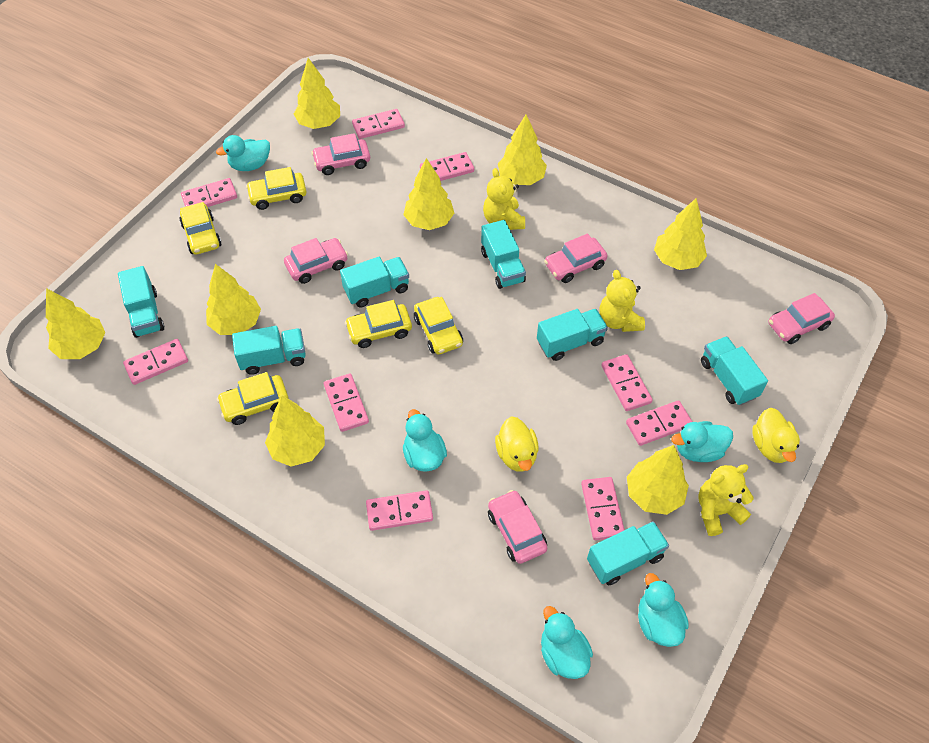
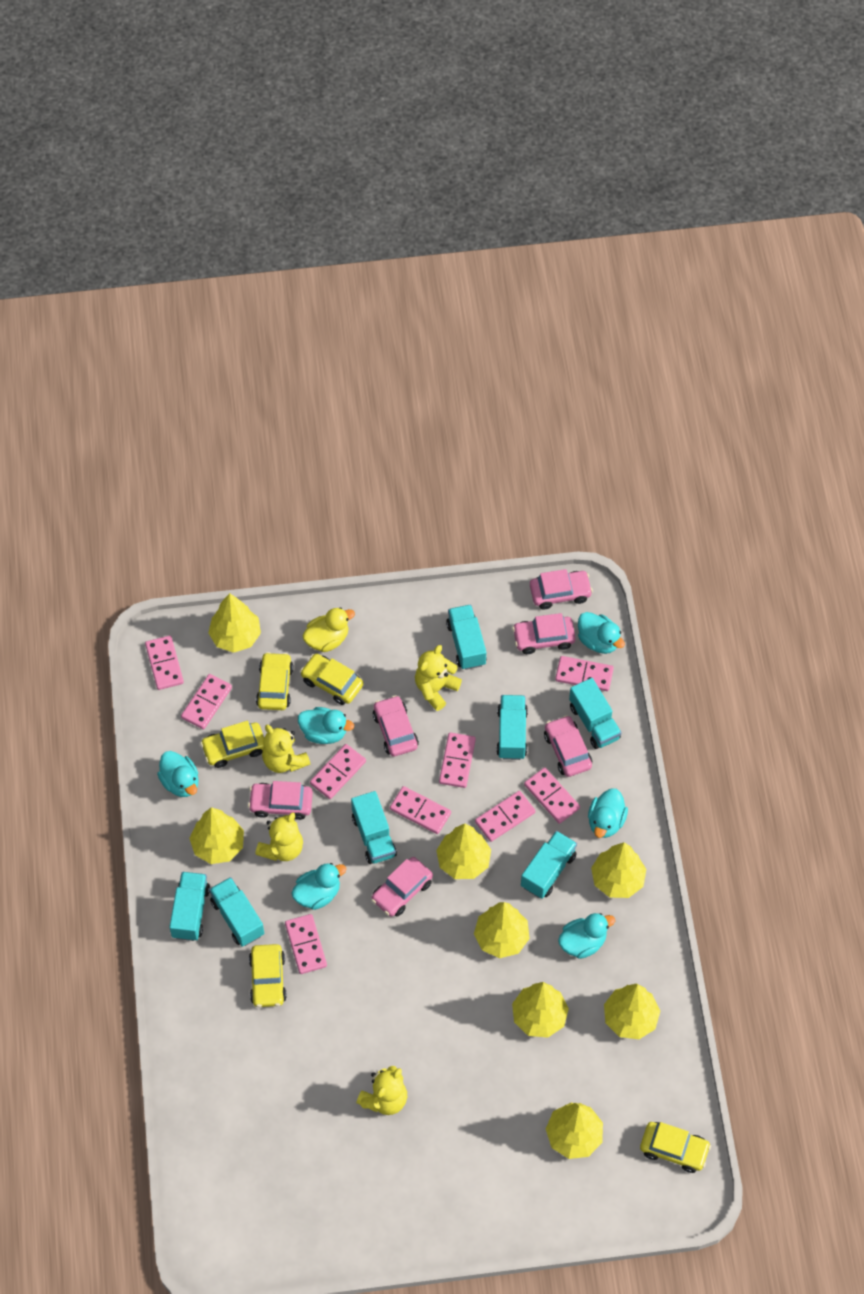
pink car: 5 -> 6
turquoise duck: 5 -> 6
yellow duck: 2 -> 1
yellow teddy bear: 3 -> 4

